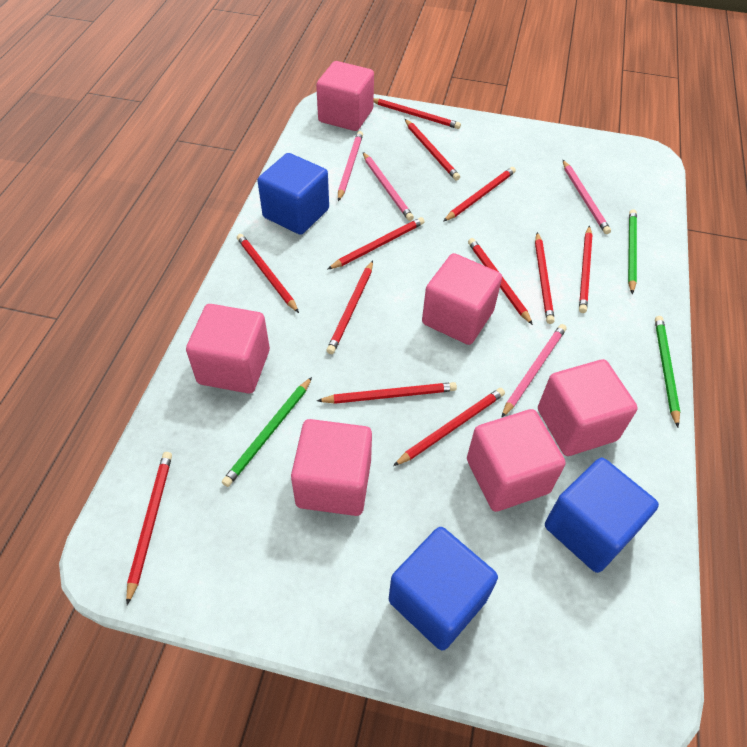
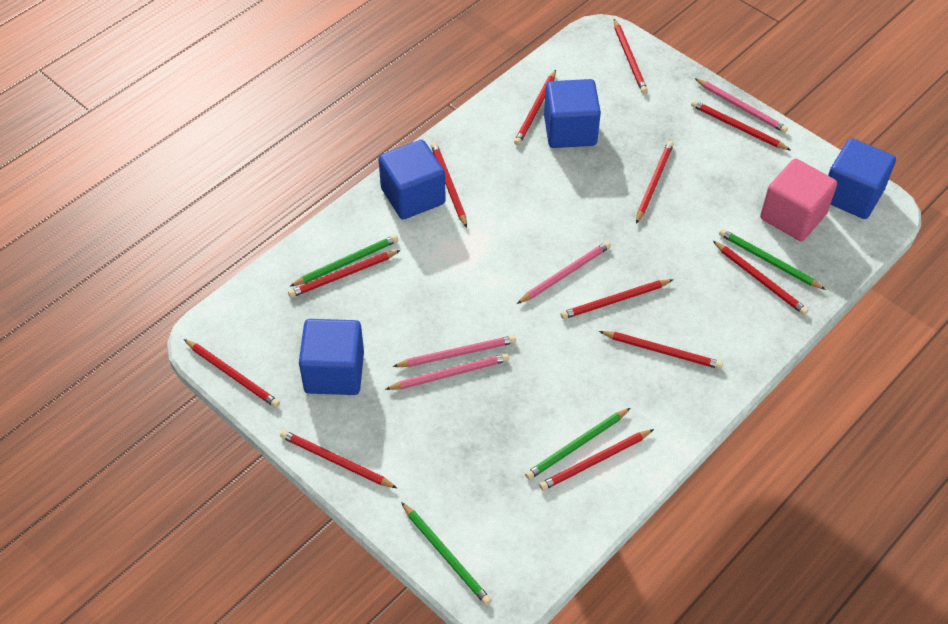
blue cube: 3 -> 4
green pencil: 3 -> 4
pink cube: 6 -> 1

